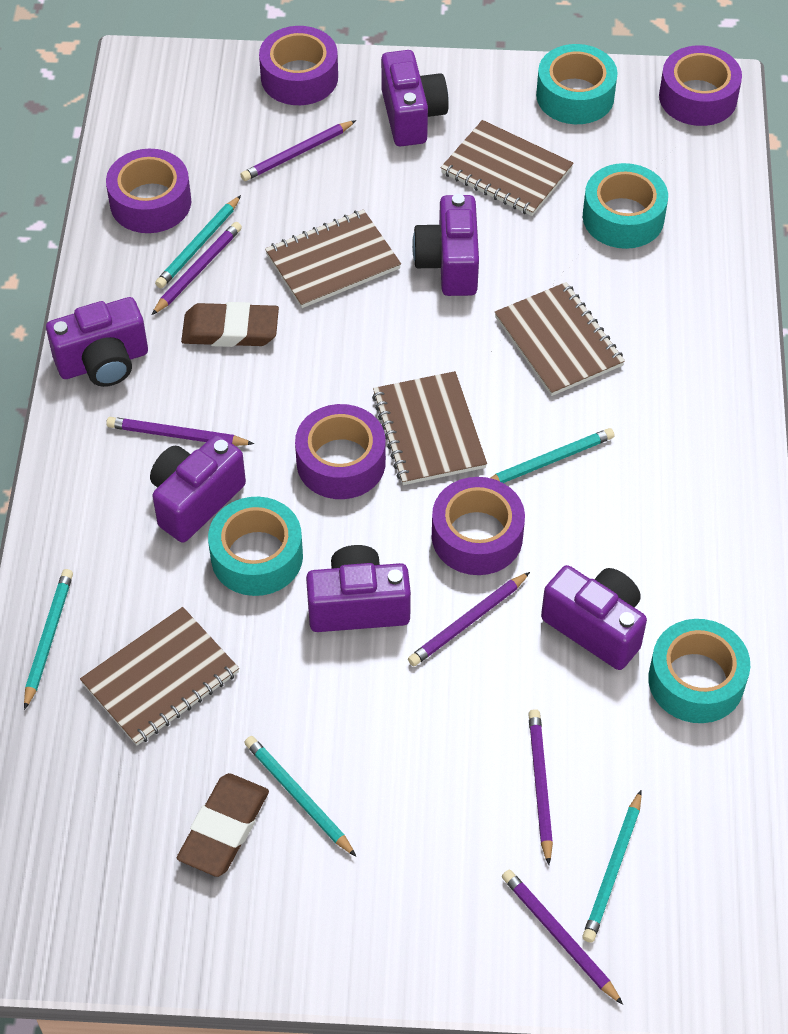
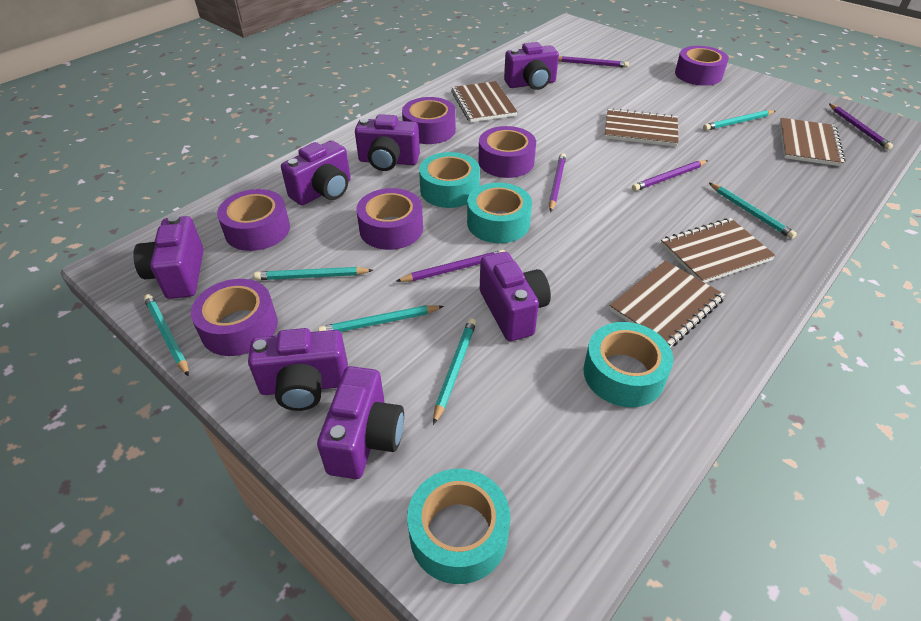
brown eraser: 2 -> 0
purple camera: 6 -> 7
purple pencil: 6 -> 5
purple tape: 5 -> 6
turquoise pencil: 5 -> 6

